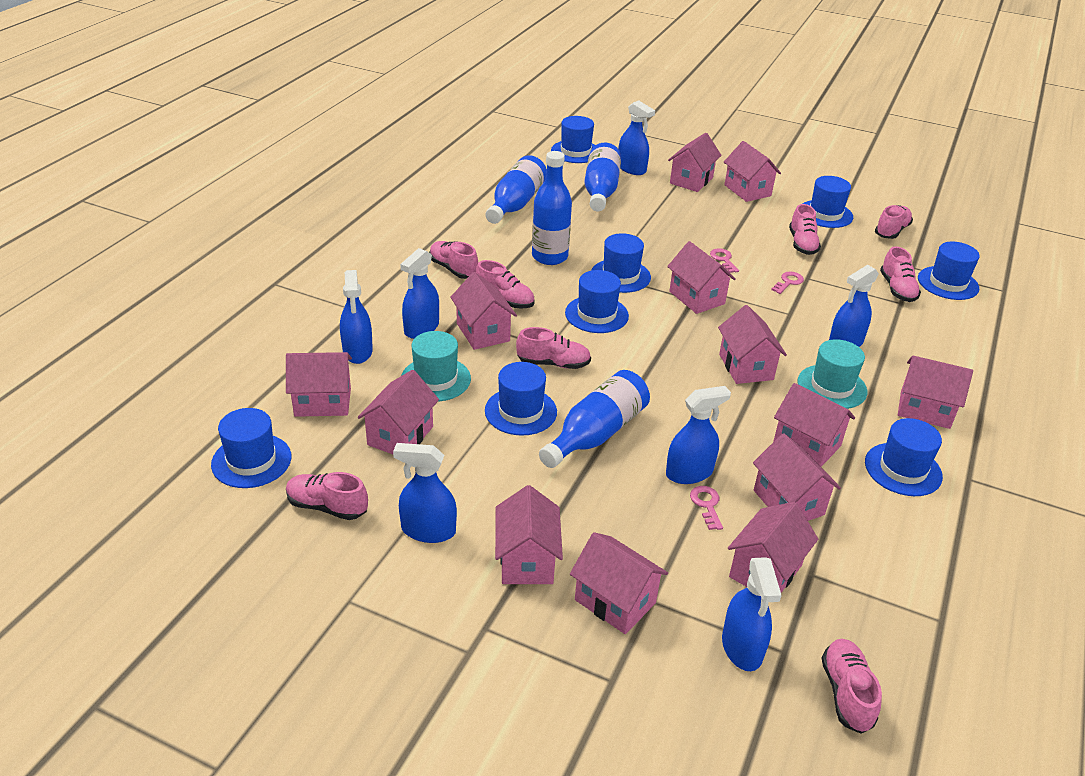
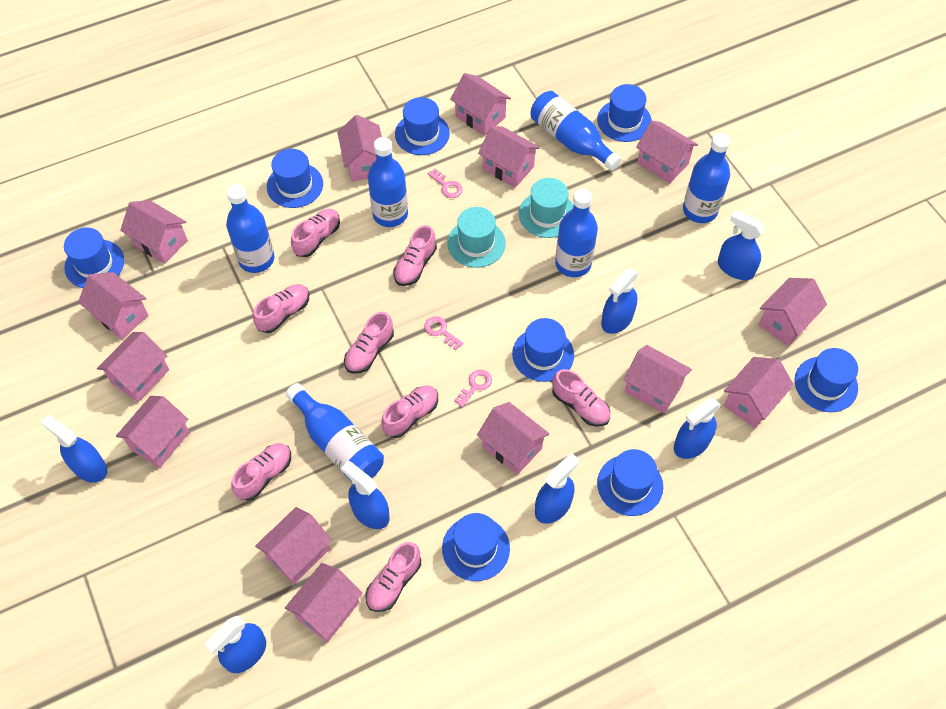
blue bottle: 4 -> 6
pink house: 13 -> 14

